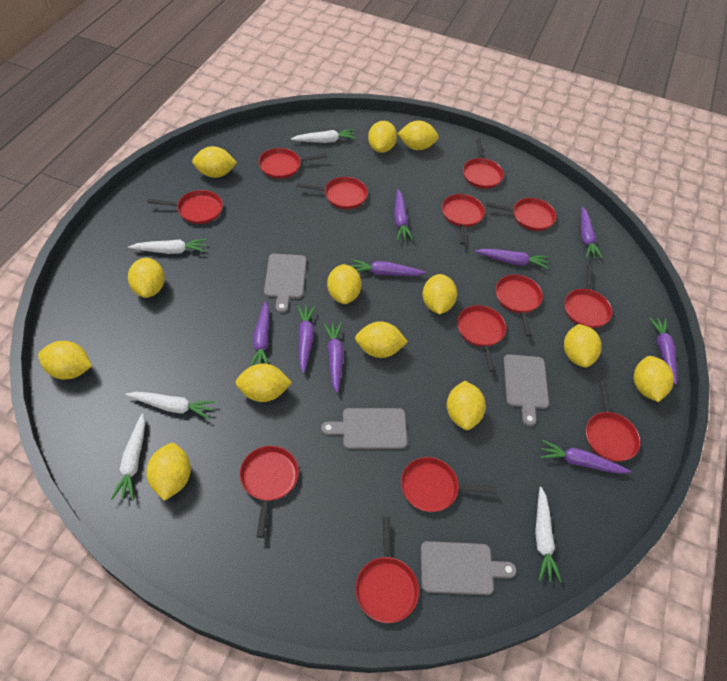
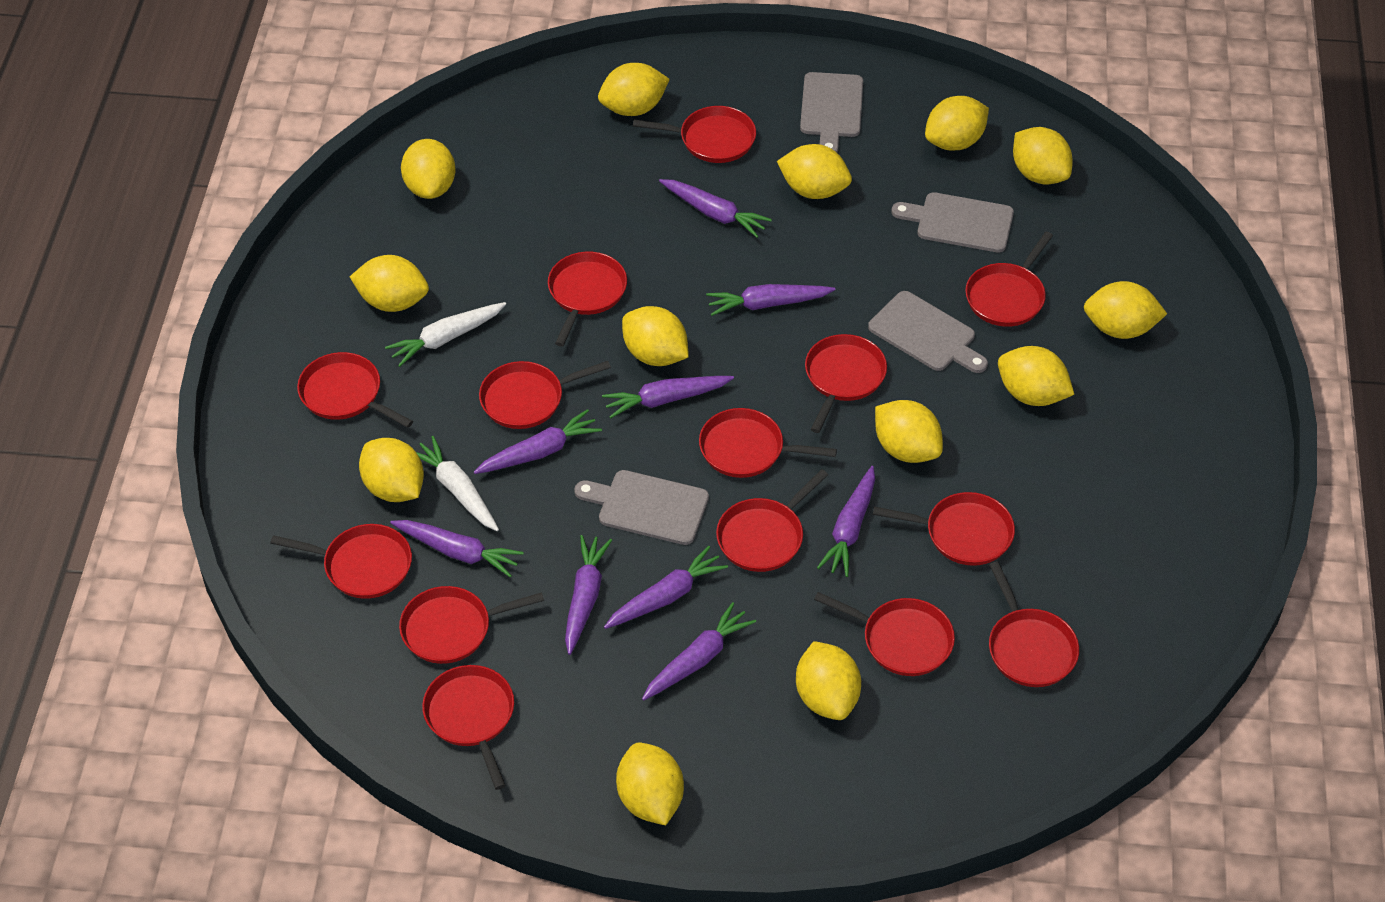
red pan: 13 -> 14
white carrot: 5 -> 2

